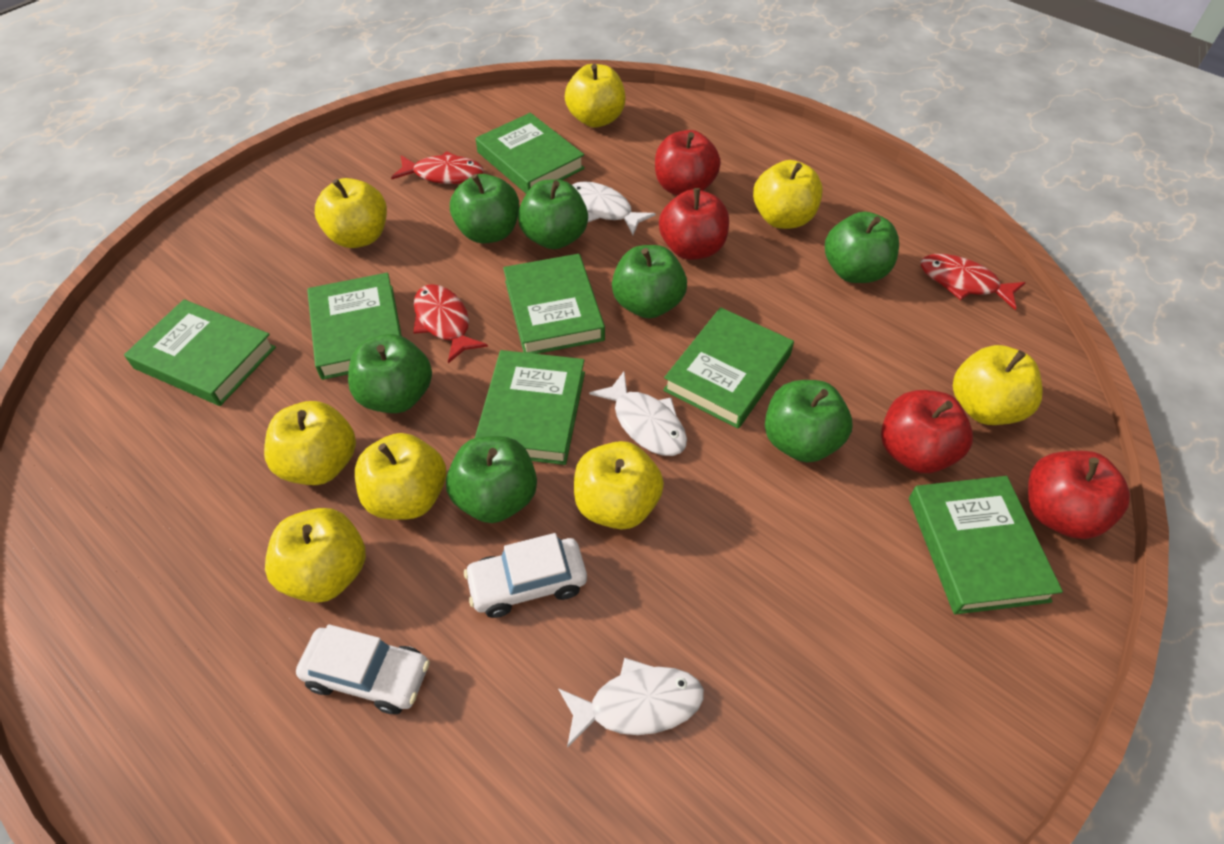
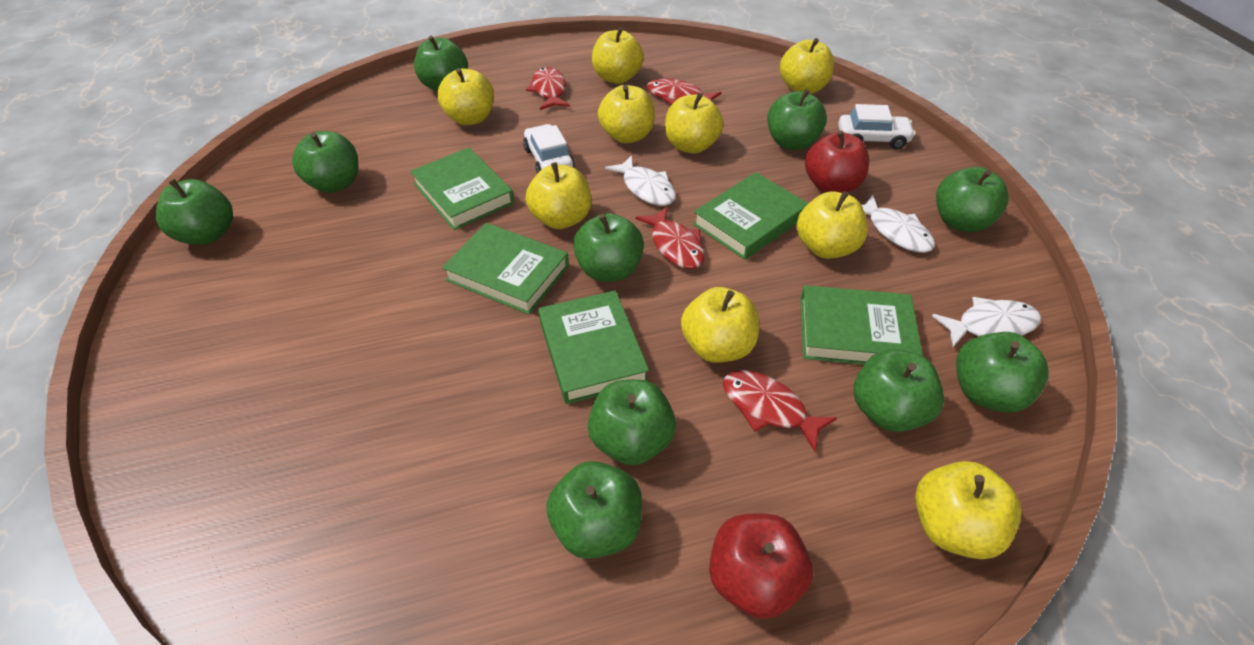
green apple: 7 -> 10
green book: 7 -> 5
red apple: 4 -> 2
red fish: 3 -> 4
yellow apple: 8 -> 9

